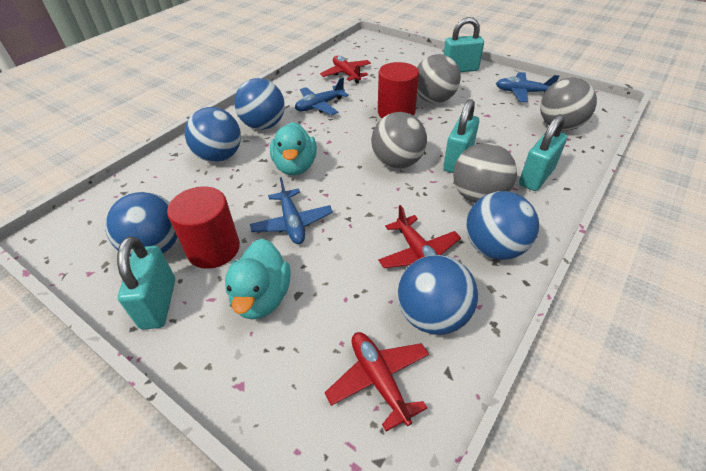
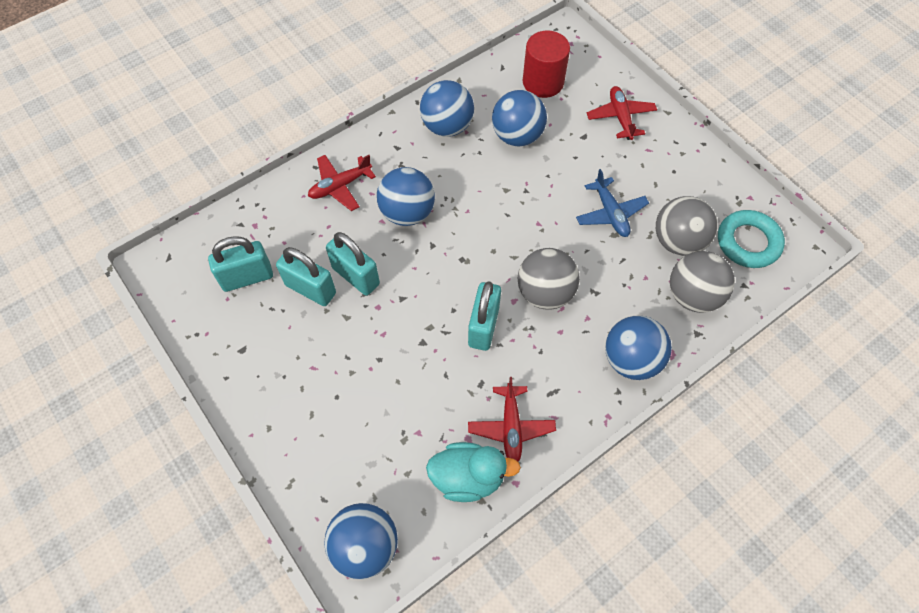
blue plane: 3 -> 1
grey ball: 4 -> 3
red cylinder: 2 -> 1
turquoise duck: 2 -> 1
turquoise ring: 0 -> 1

